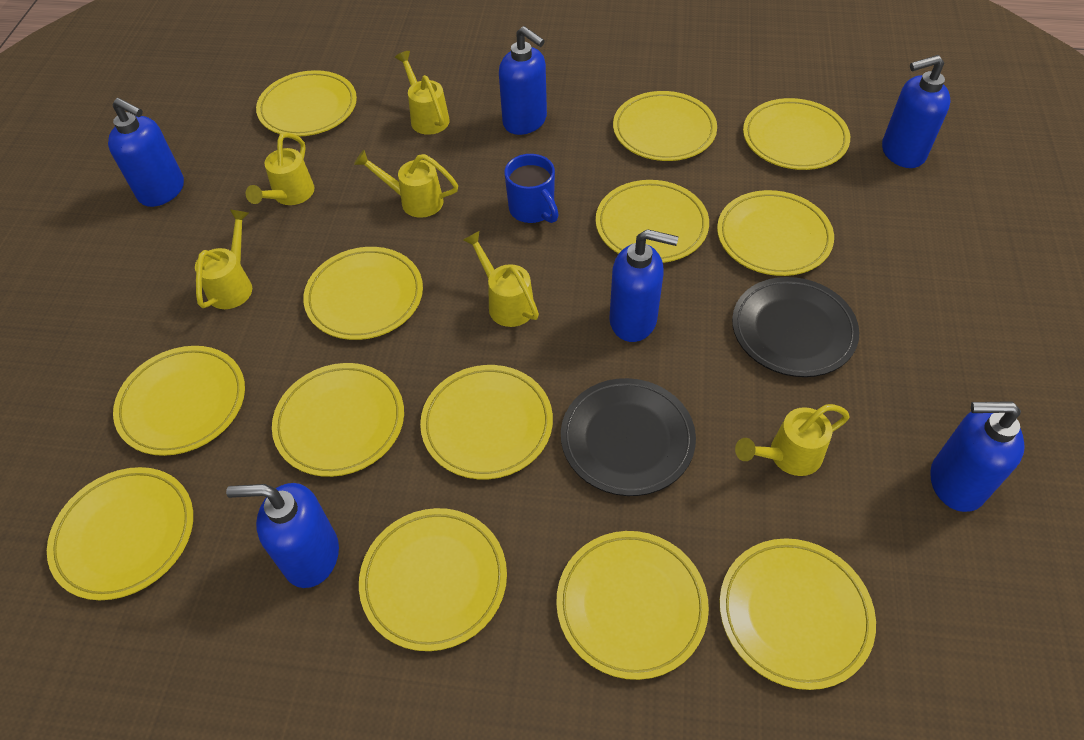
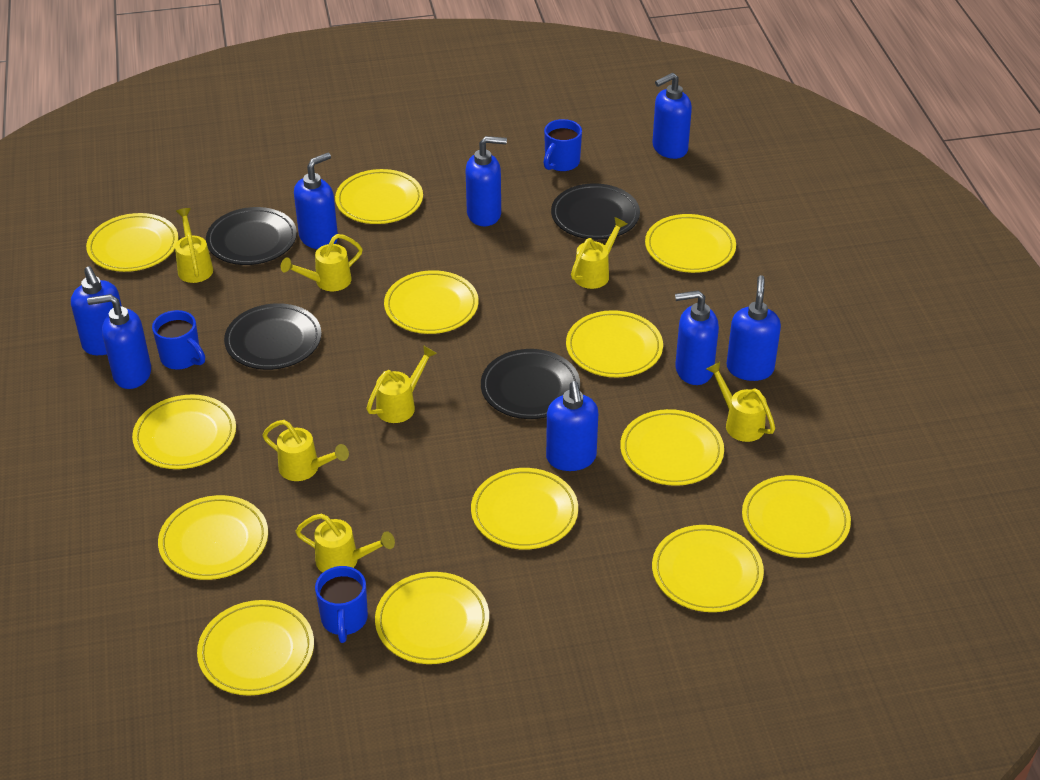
black plate: 2 -> 4
blue mug: 1 -> 3
blue soap dispenser: 6 -> 8
yellow watering can: 6 -> 7

